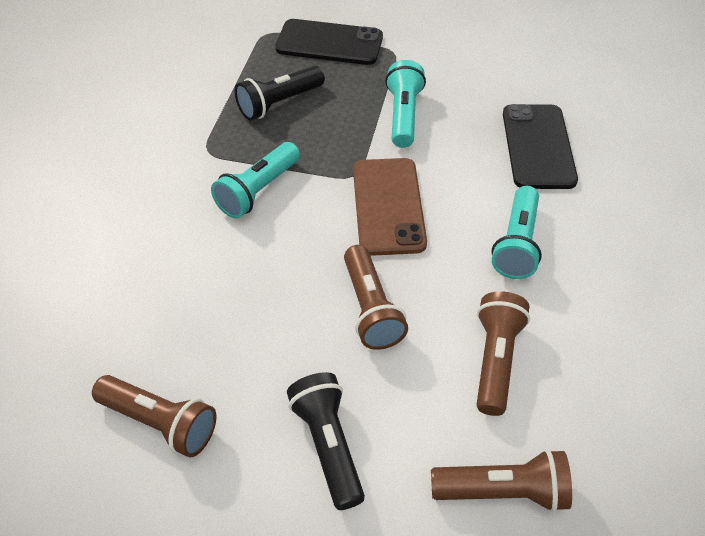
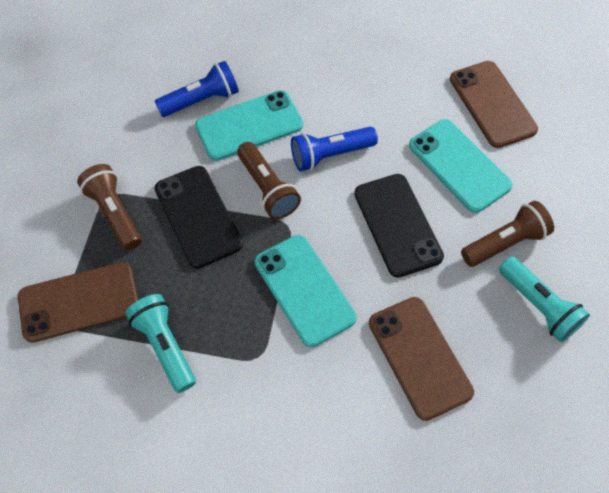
black flashlight: 2 -> 0
blue flashlight: 0 -> 2
brown flashlight: 4 -> 3
brown phone: 1 -> 3
turquoise flashlight: 3 -> 2
turquoise phone: 0 -> 3

